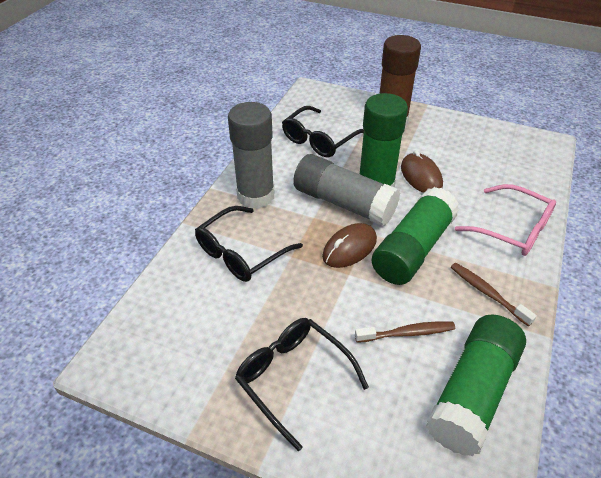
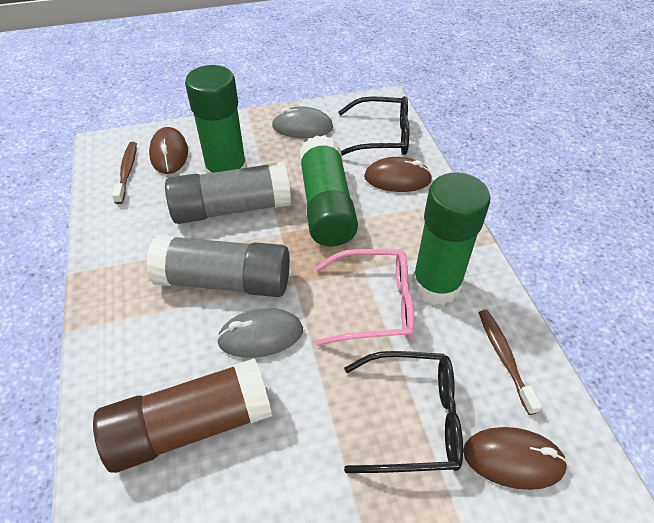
black glasses: 3 -> 2
brown mouse: 2 -> 3
grey mouse: 0 -> 2

